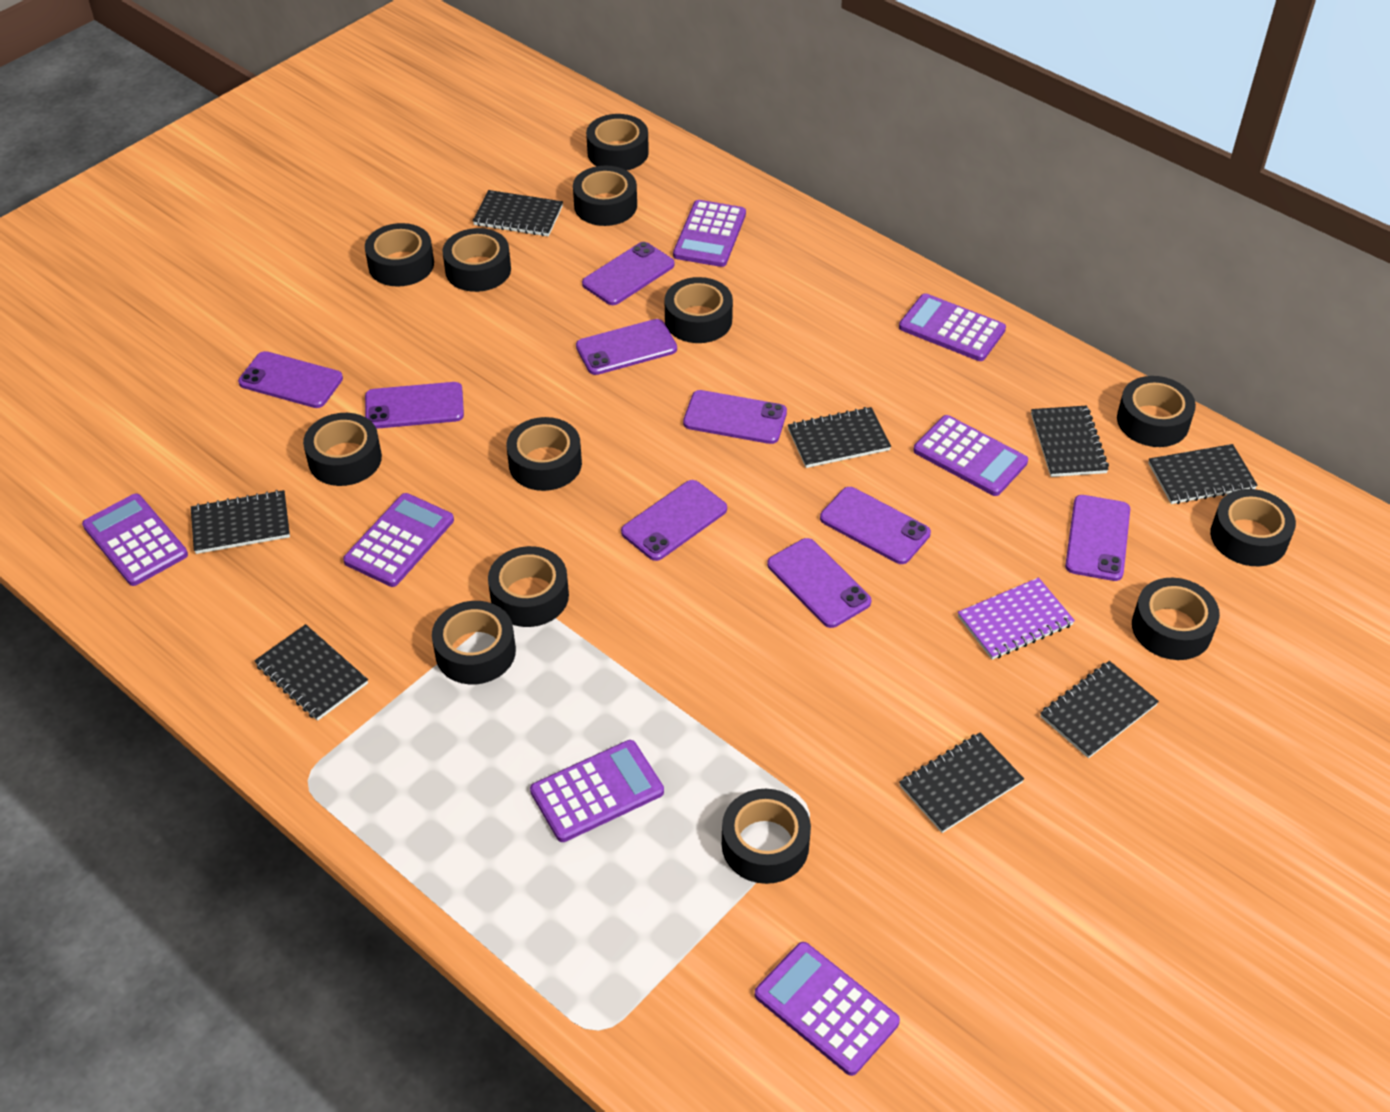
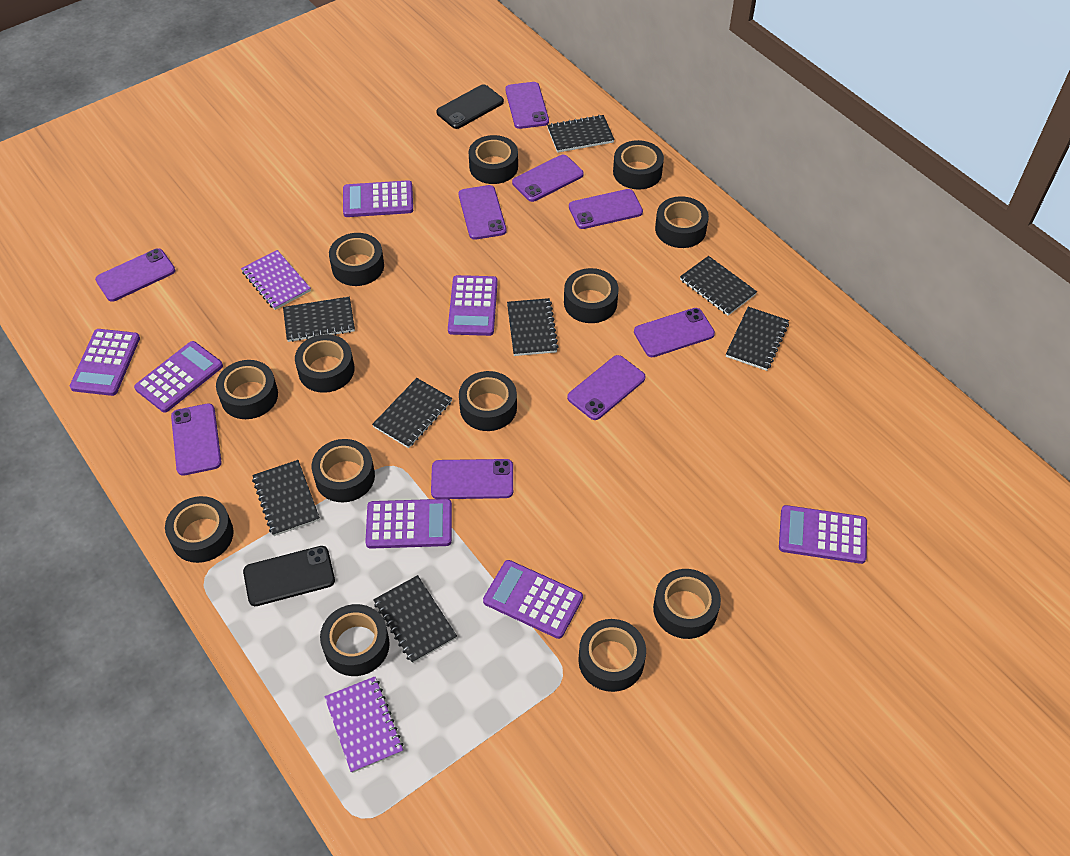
black phone: 0 -> 2
purple notebook: 1 -> 2

